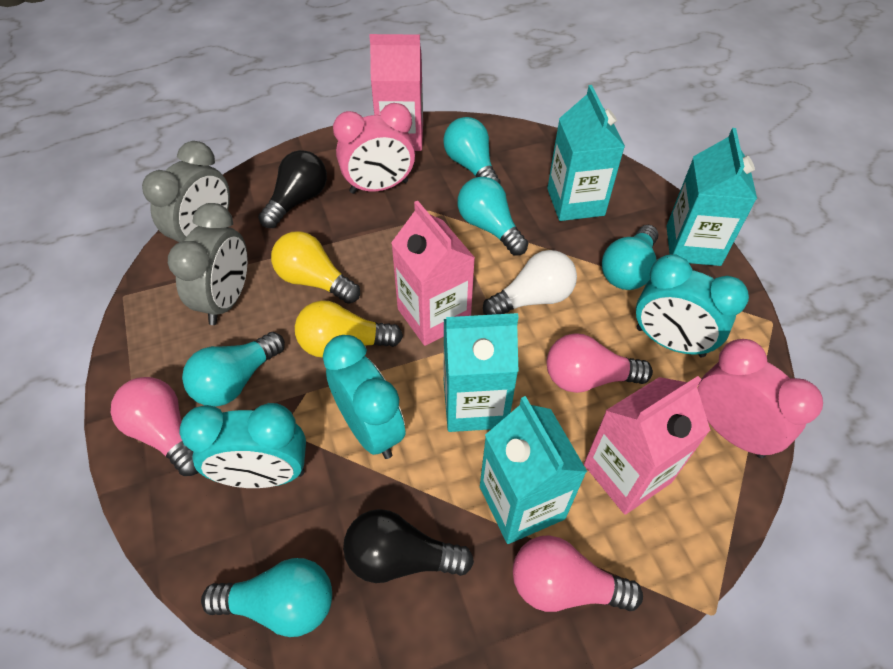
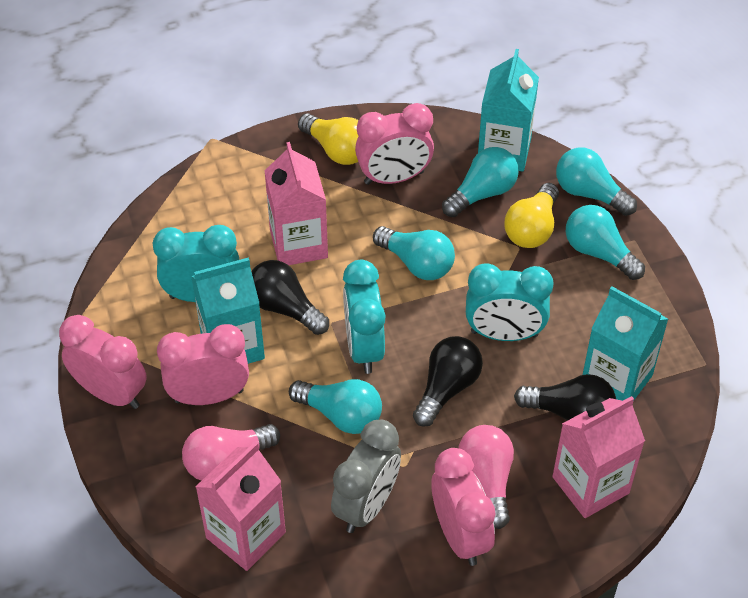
black light bulb: 2 -> 3
grey clock: 2 -> 1
pink clock: 2 -> 4
pink light bulb: 3 -> 2
turquoise carton: 4 -> 3
white light bulb: 1 -> 0

